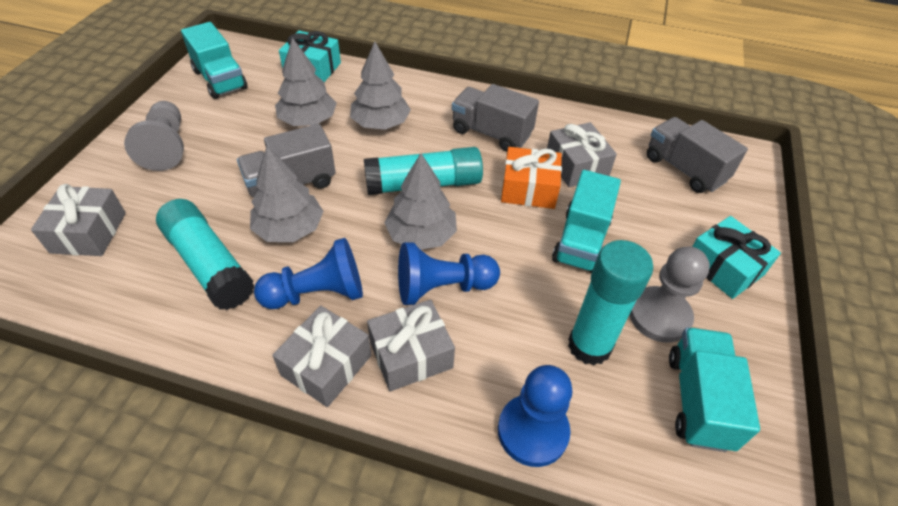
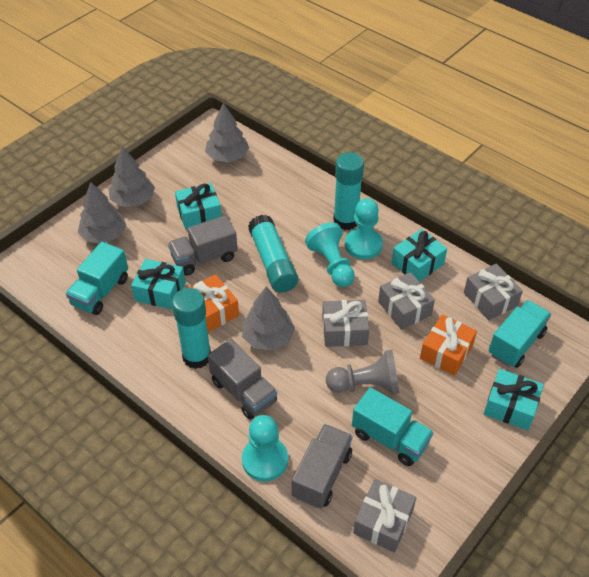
blue pawn: 3 -> 0
grey pawn: 2 -> 1
orange gift: 1 -> 2
turquoise gift: 2 -> 4
turquoise pawn: 0 -> 3

